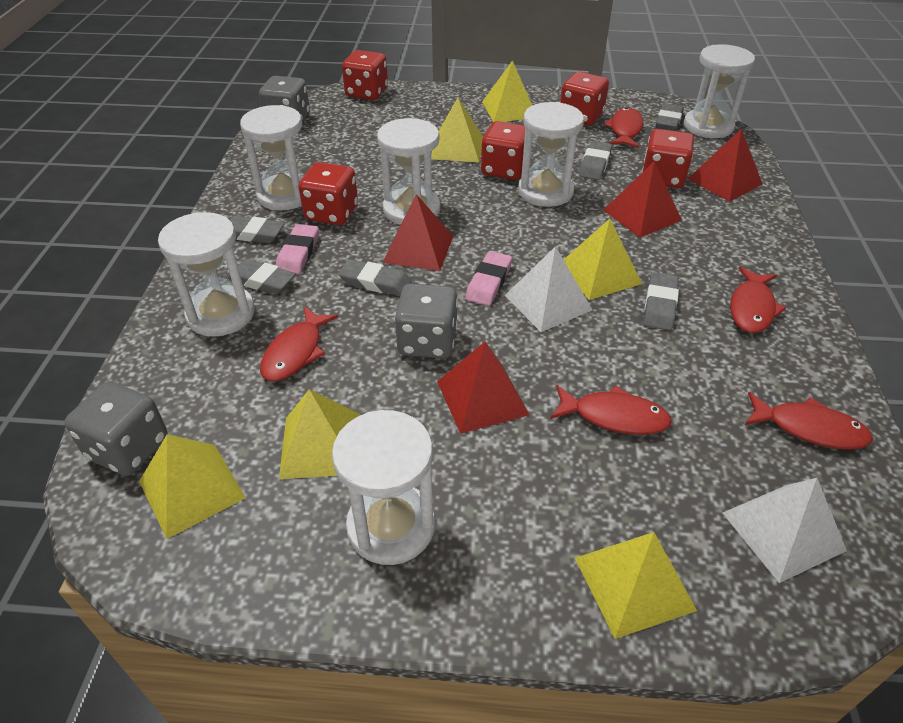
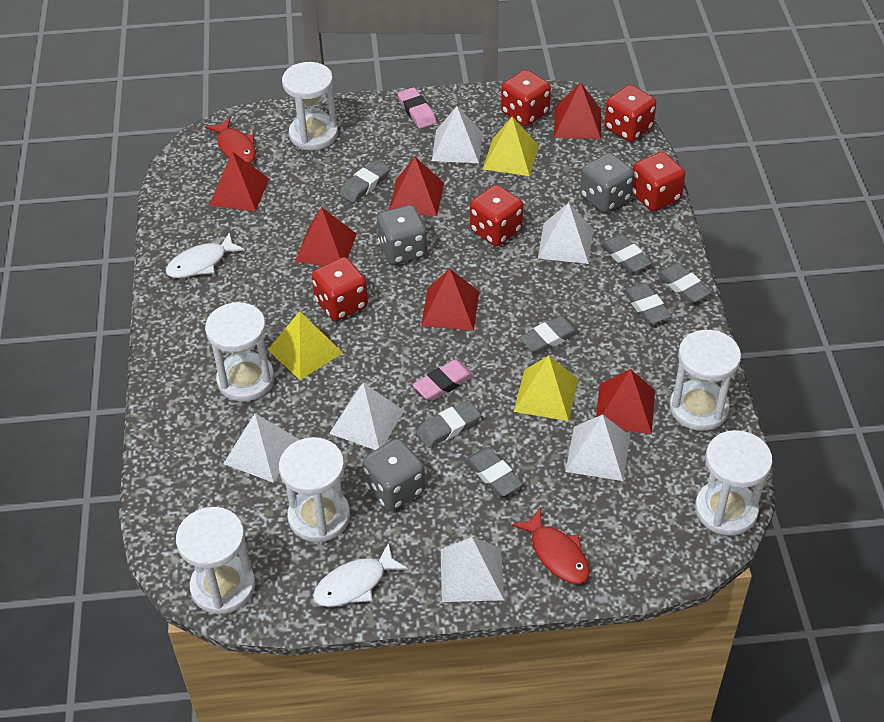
grey eraser: 6 -> 7
red fish: 5 -> 2
red pyramid: 4 -> 6
white fish: 0 -> 2
white pyramid: 2 -> 6
yellow pyramid: 6 -> 3

